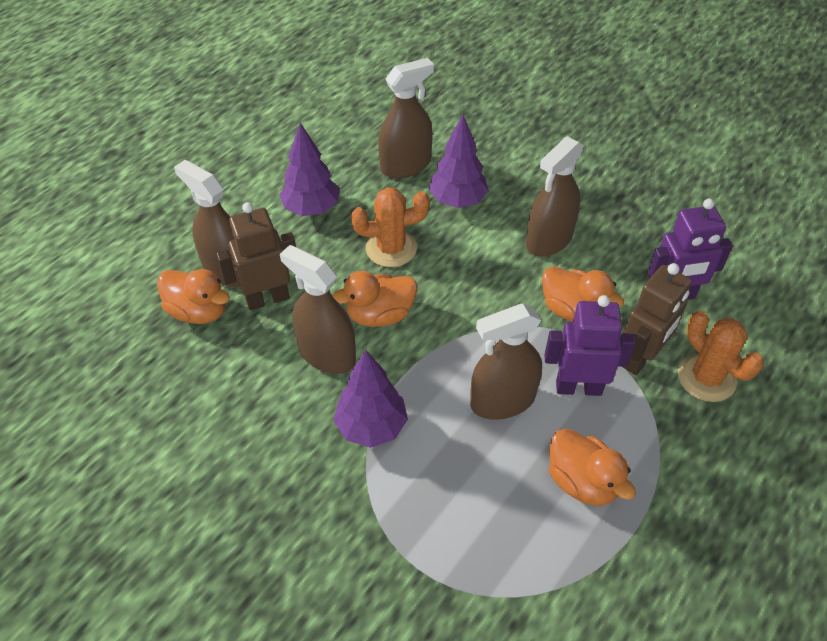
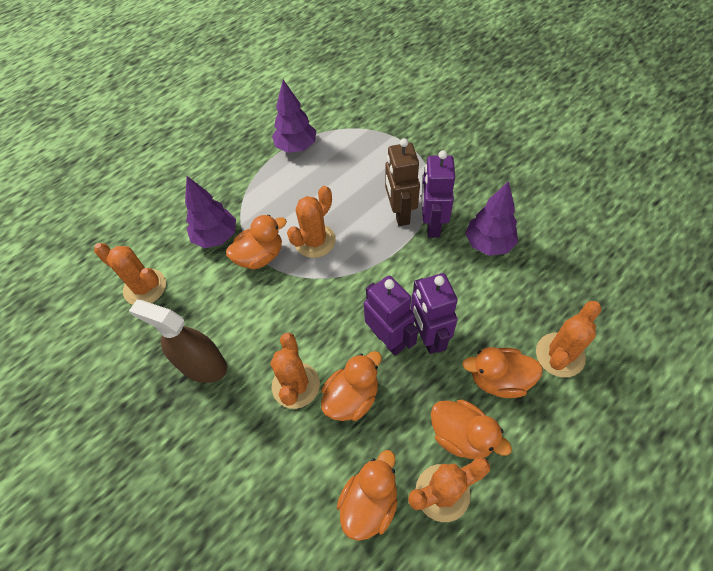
brown robot: 2 -> 1
brown spray bottle: 5 -> 1
orange cactus: 2 -> 5
orange duck: 4 -> 5
purple robot: 2 -> 3

